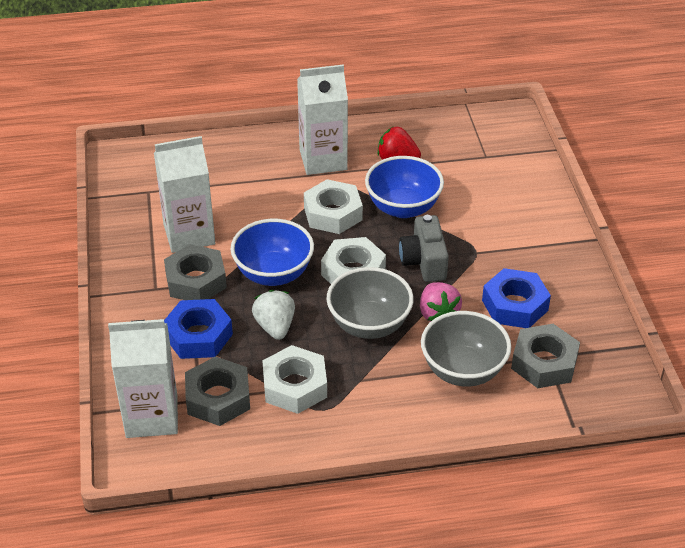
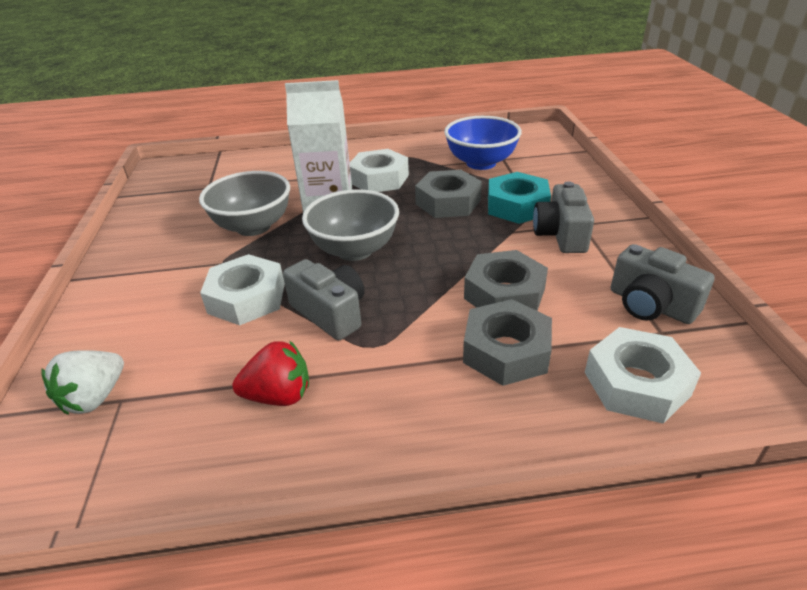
blue bowl: 2 -> 1
blue nut: 2 -> 0
grey camera: 1 -> 3
pink strawberry: 1 -> 0
turquoise nut: 0 -> 1
white carton: 3 -> 1

